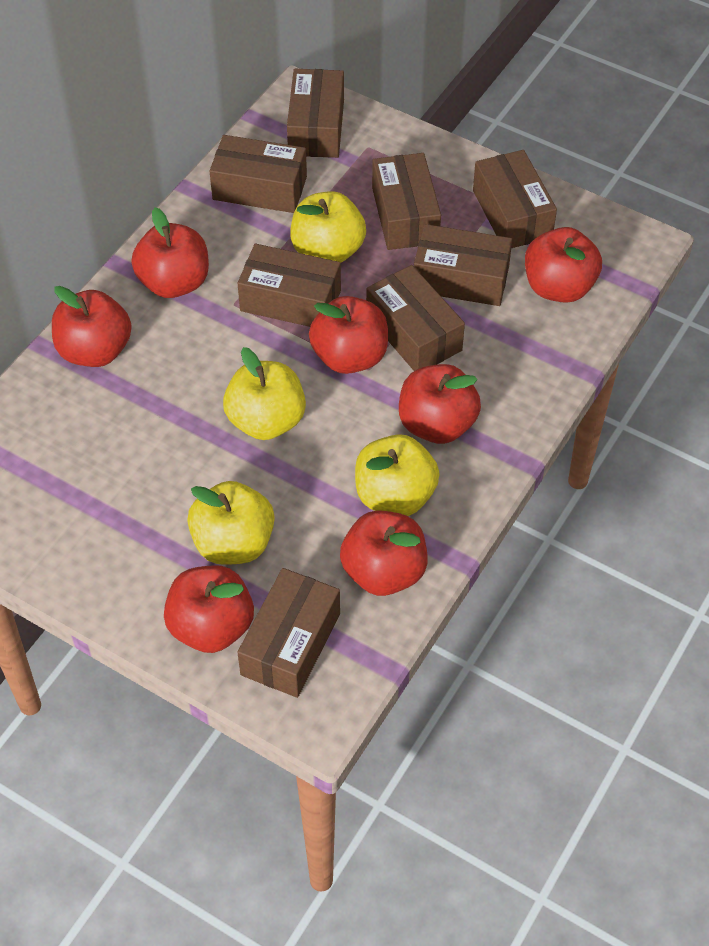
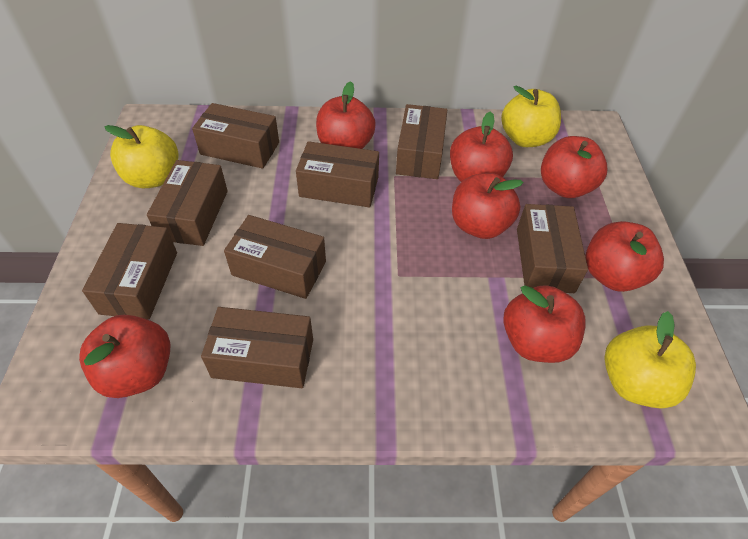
yellow apple: 4 -> 3

